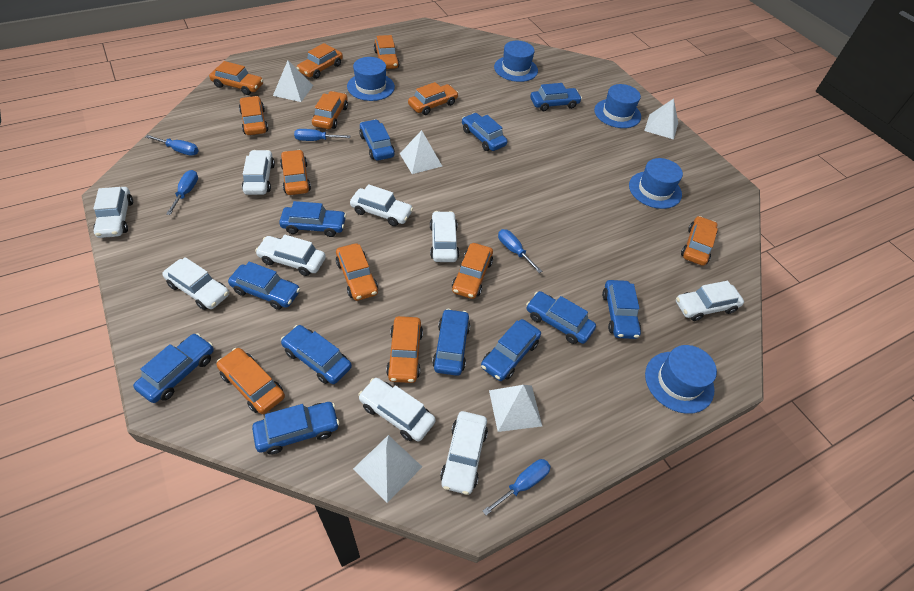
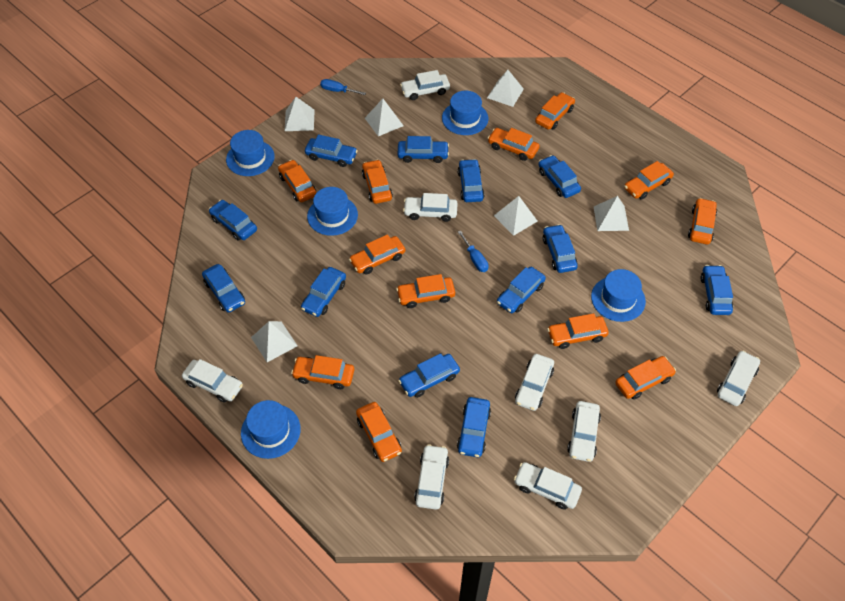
blue screwdriver: 5 -> 2
white car: 9 -> 8
white pyramid: 5 -> 6

